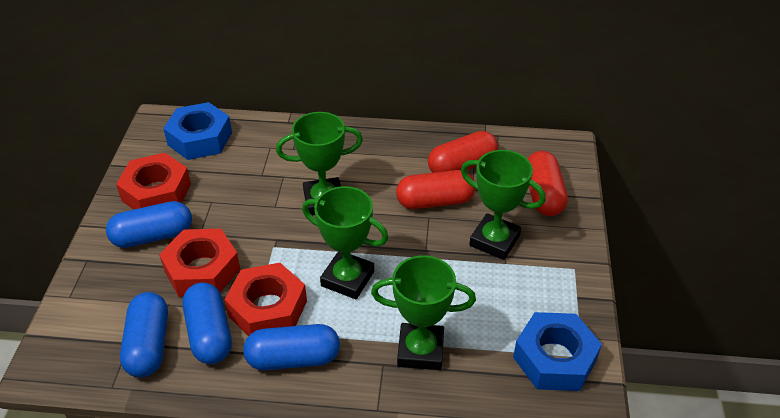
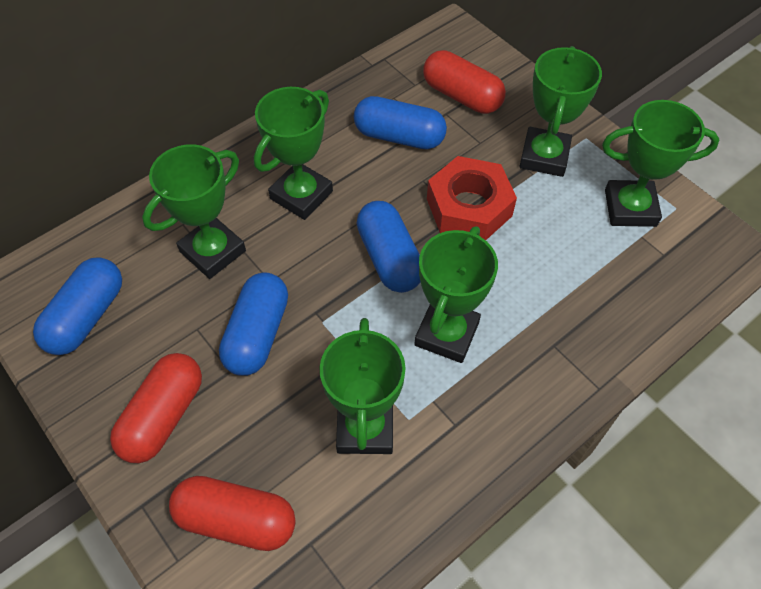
blue nut: 2 -> 0
green trophy: 4 -> 6
red nut: 3 -> 1

